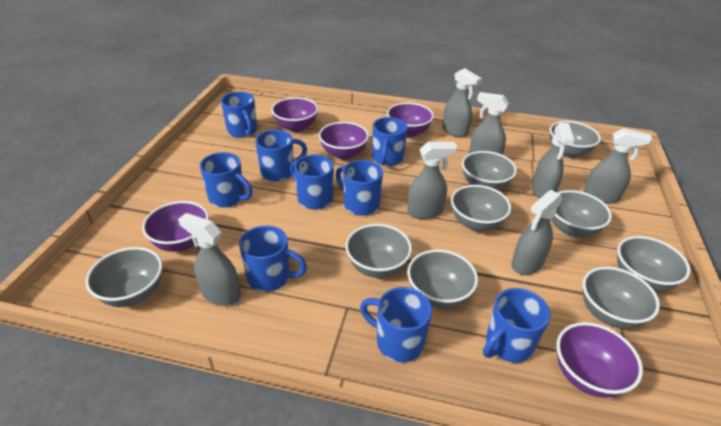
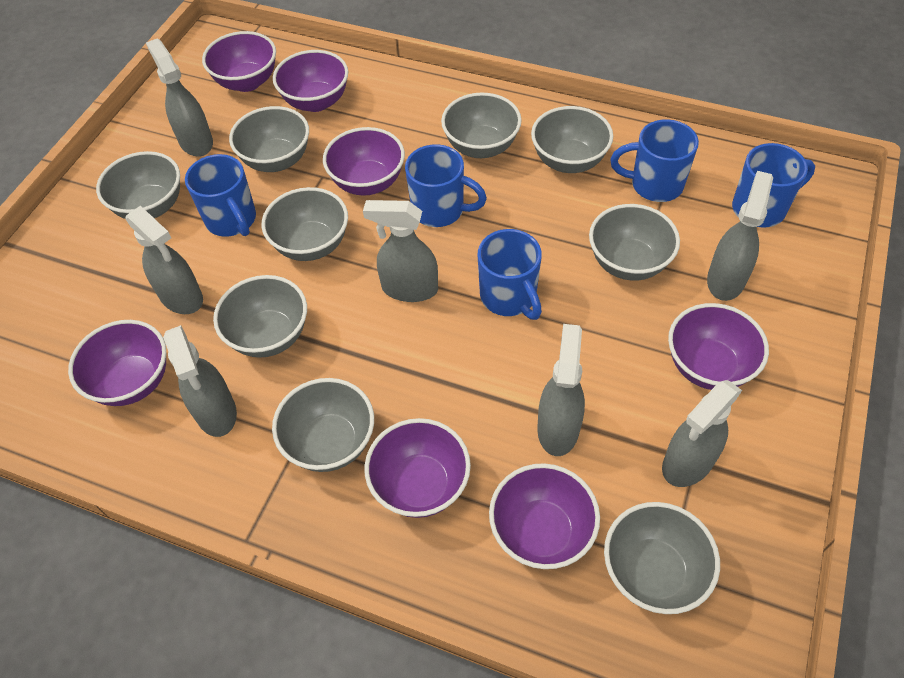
blue mug: 9 -> 5
purple bowl: 5 -> 7

